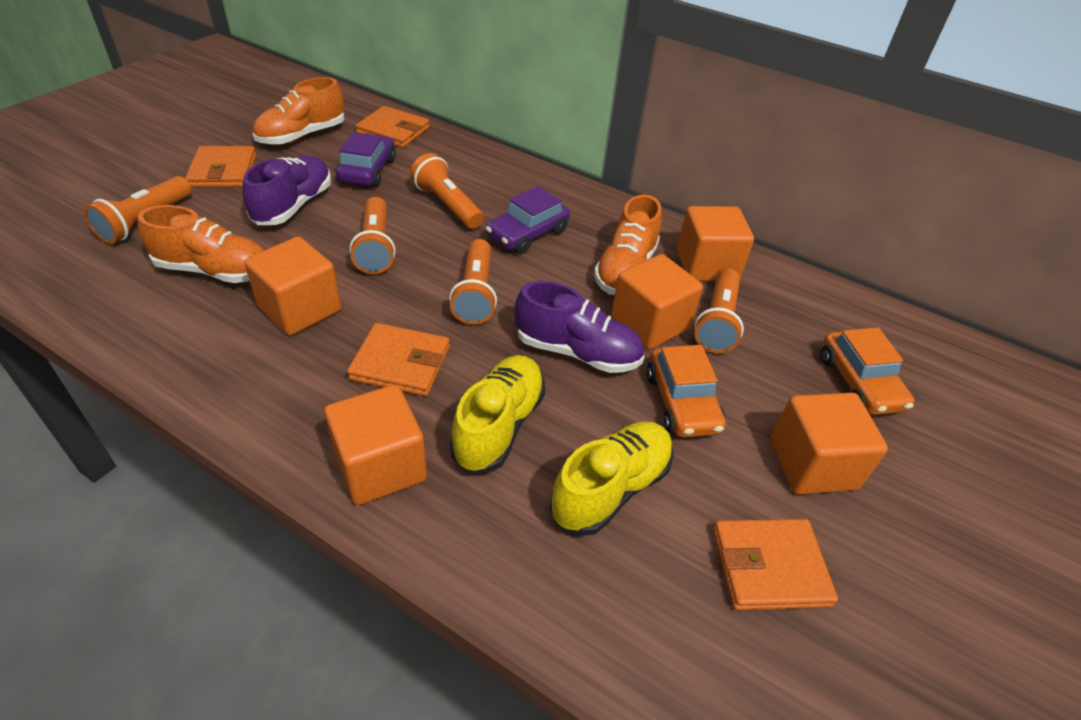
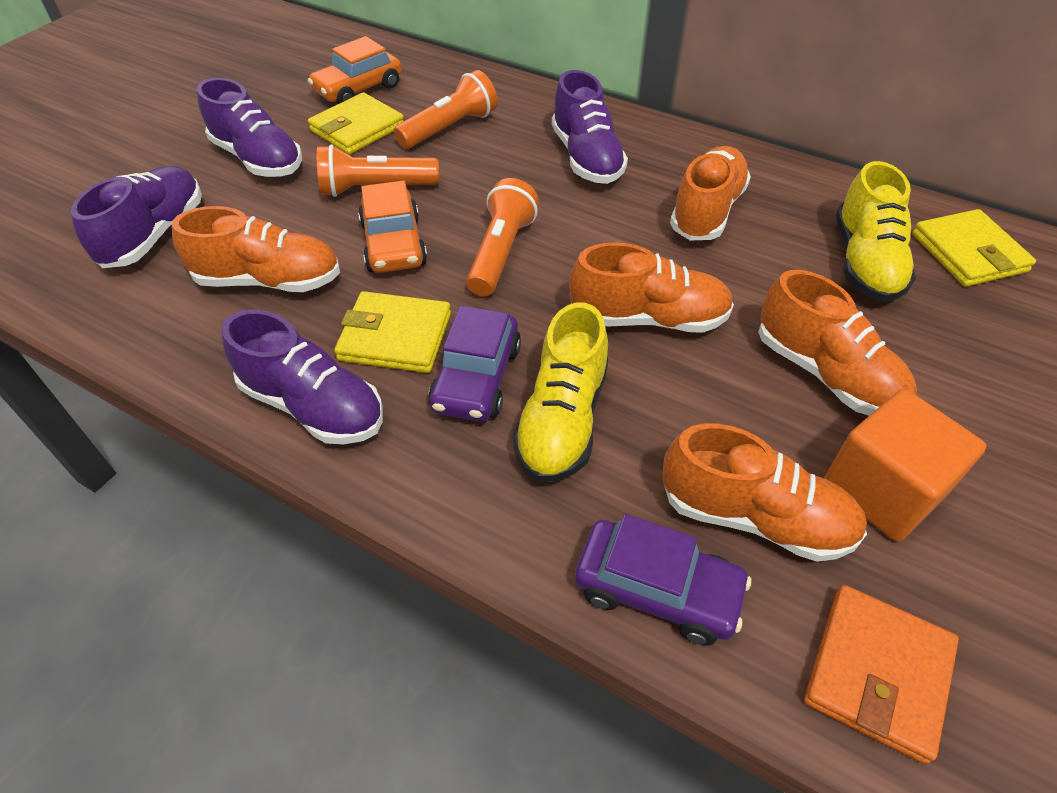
orange cube: 5 -> 1
orange flashlight: 5 -> 3
orange shoe: 3 -> 5
orange wallet: 4 -> 1
purple shoe: 2 -> 4
yellow wallet: 0 -> 3

